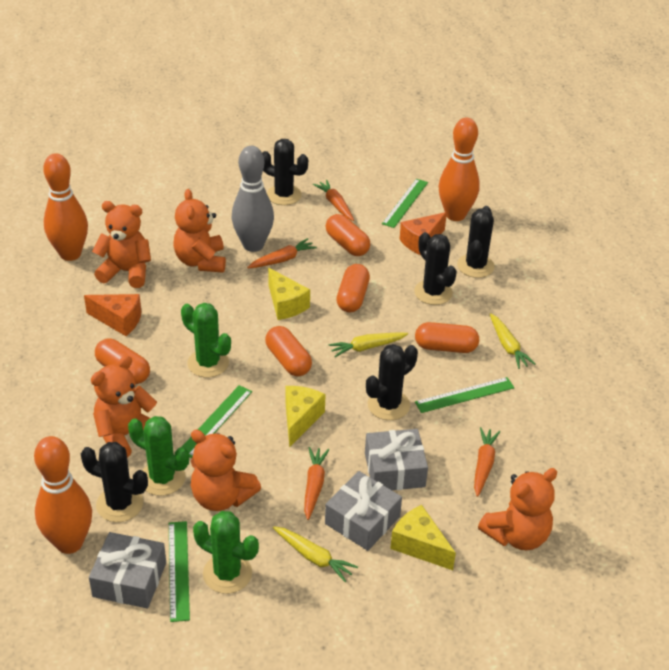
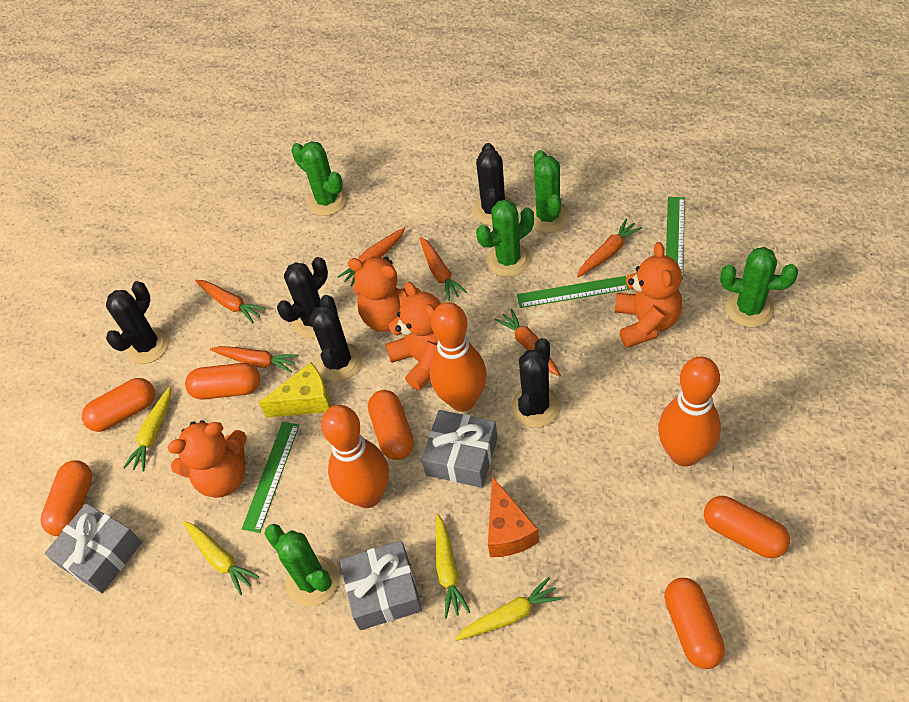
green cactus: 3 -> 5
green ruler: 4 -> 3
grey bowling pin: 1 -> 0
orange capsule: 5 -> 6
orange carrot: 4 -> 6
orange cheese: 2 -> 1
orange teddy bear: 5 -> 4
yellow carrot: 3 -> 4
yellow cheese: 3 -> 1

